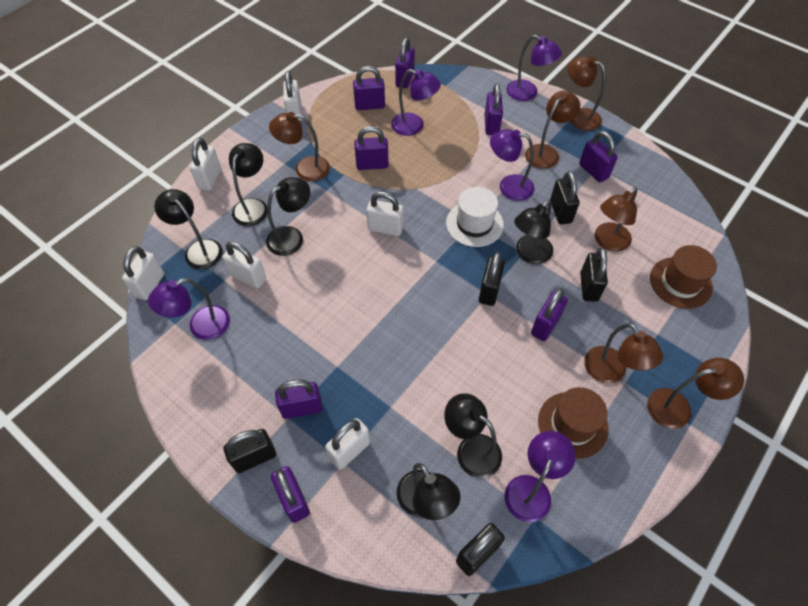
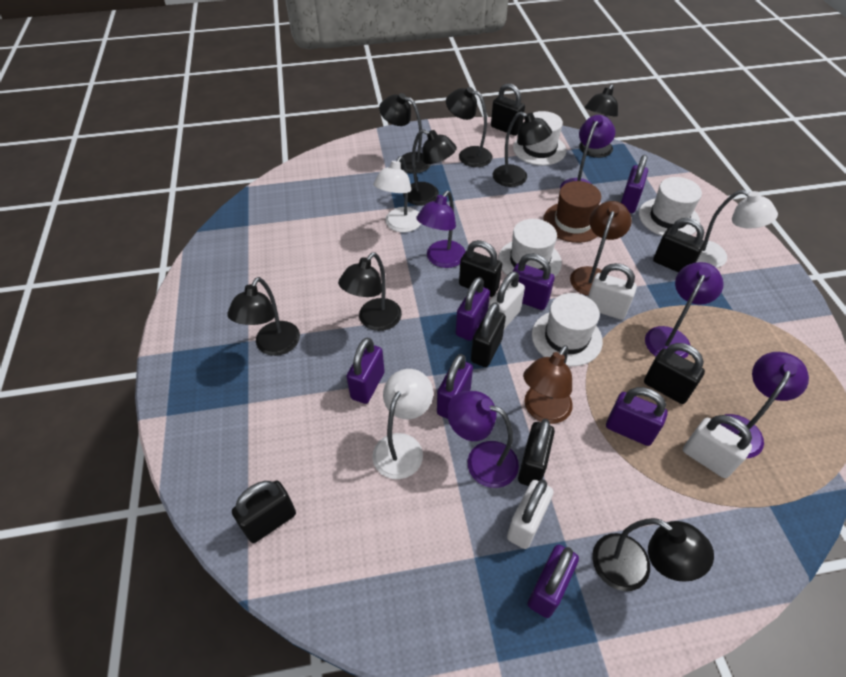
black lamp: 6 -> 8
black padlock: 5 -> 7
brown hat: 2 -> 1
brown lamp: 6 -> 2
purple padlock: 8 -> 7
white hat: 1 -> 4
white lamp: 0 -> 3
white padlock: 6 -> 4

